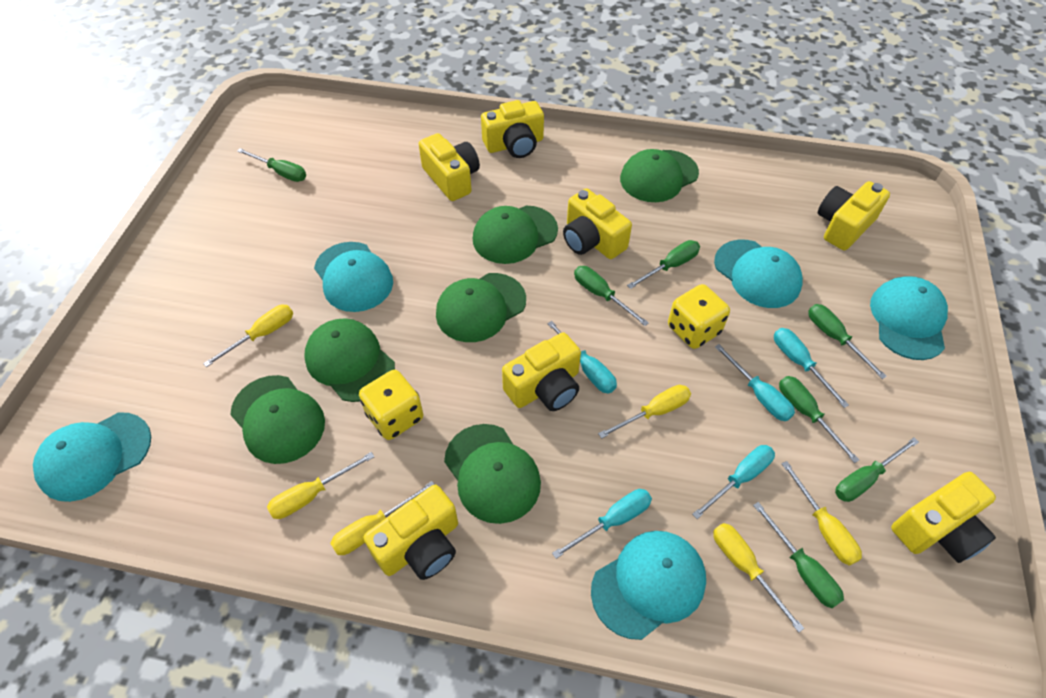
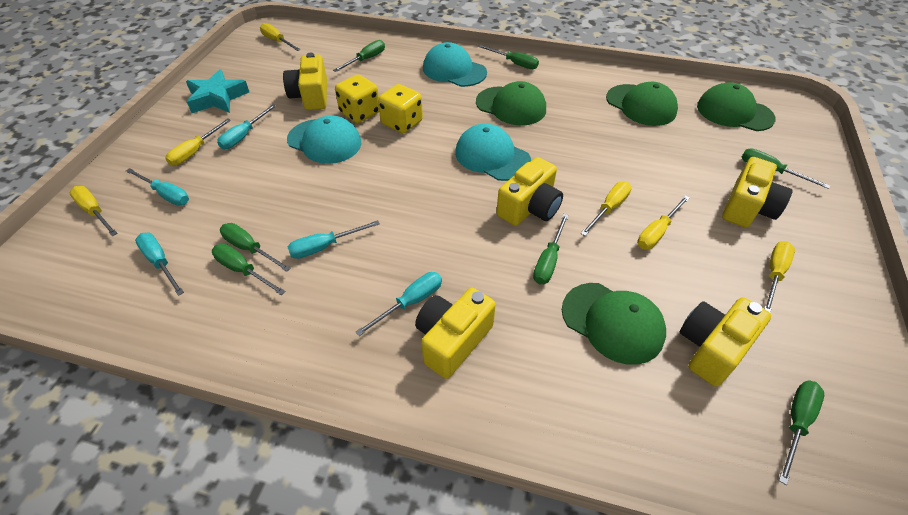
green cap: 6 -> 4
turquoise cap: 5 -> 3
turquoise star: 0 -> 1
yellow camera: 7 -> 5

